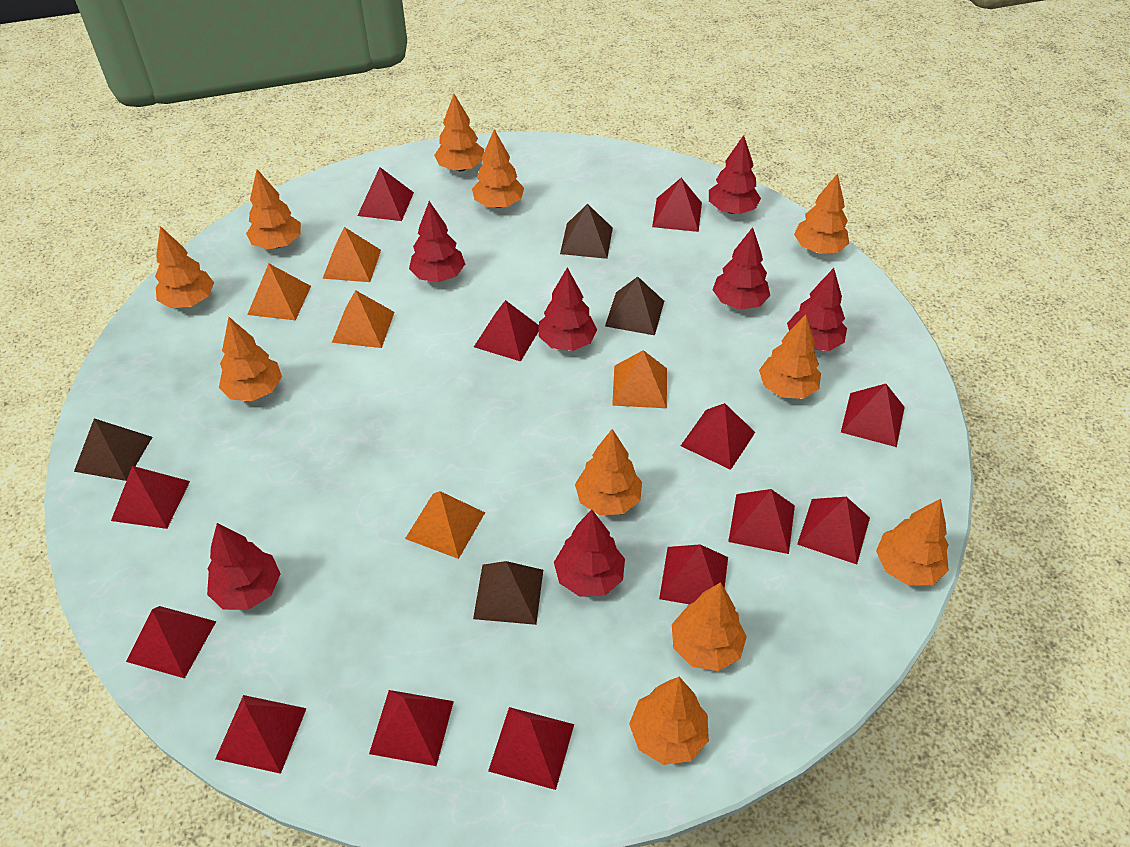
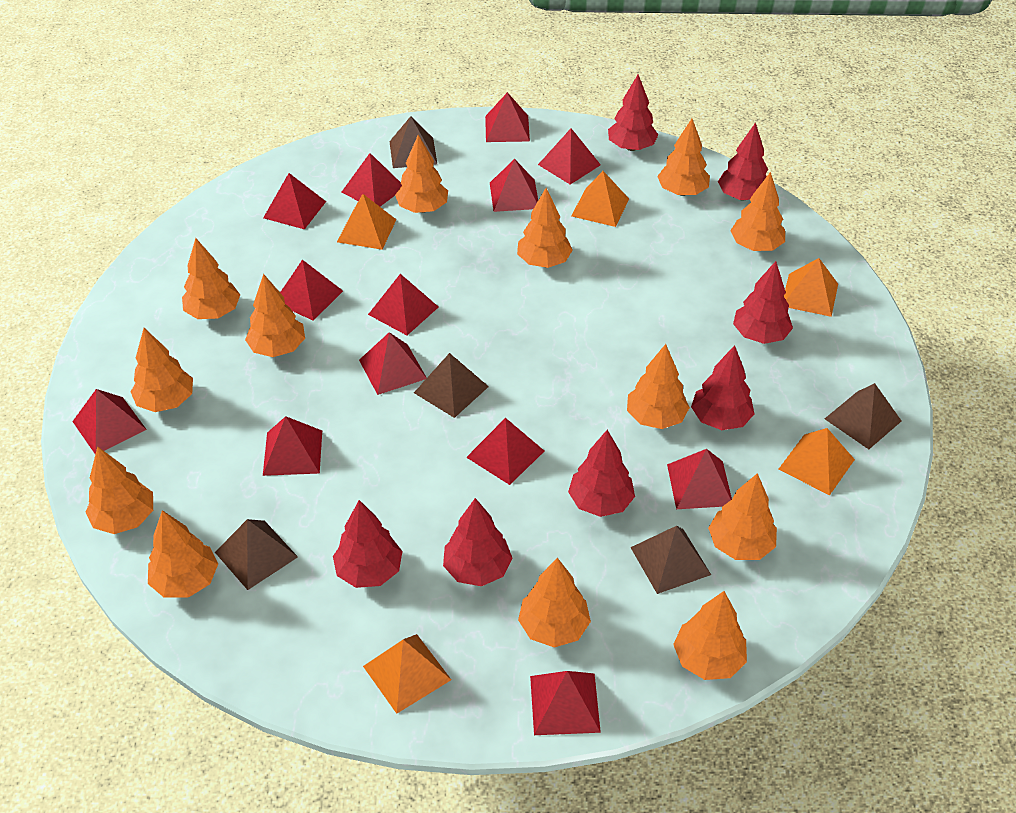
brown pyramid: 4 -> 5
orange tree: 11 -> 13

